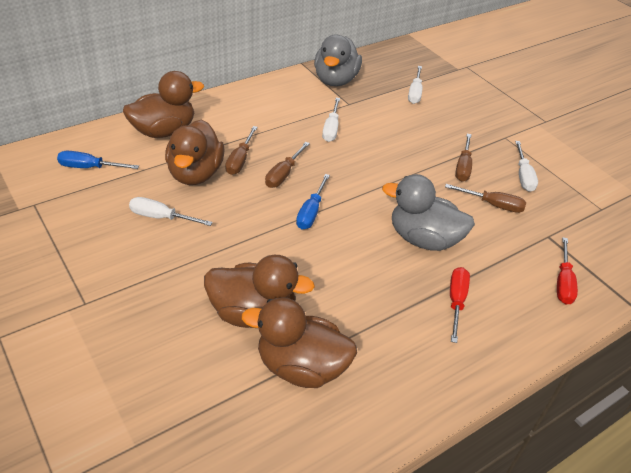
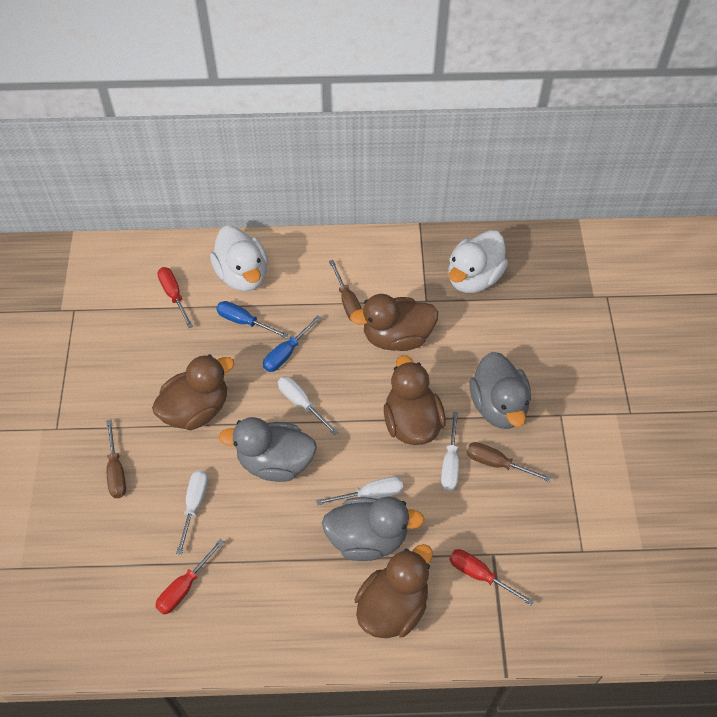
brown screwdriver: 4 -> 3
grey duck: 2 -> 3
red screwdriver: 2 -> 3
white duck: 0 -> 2

